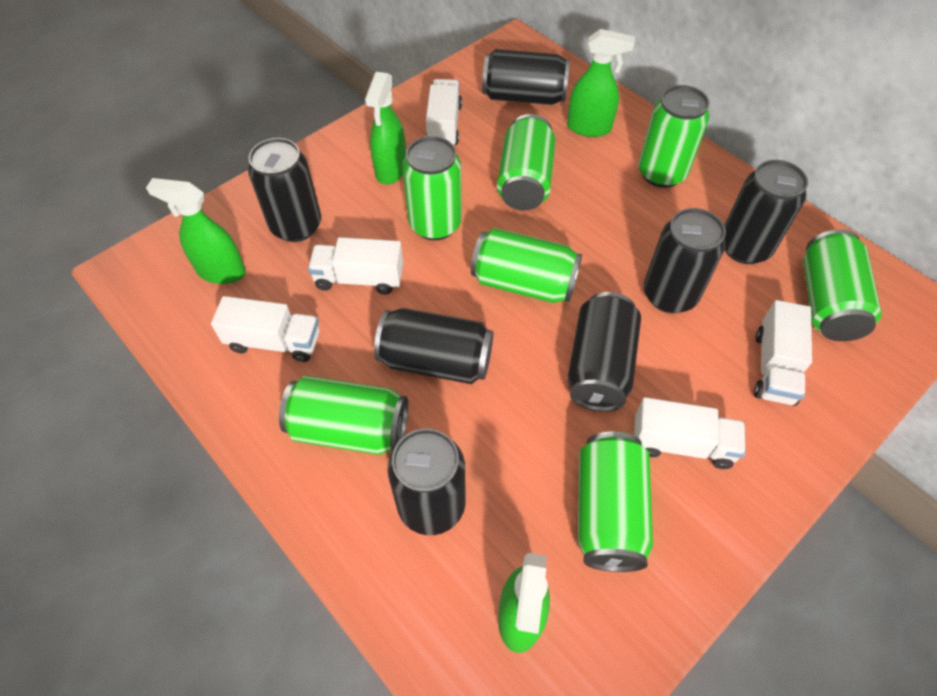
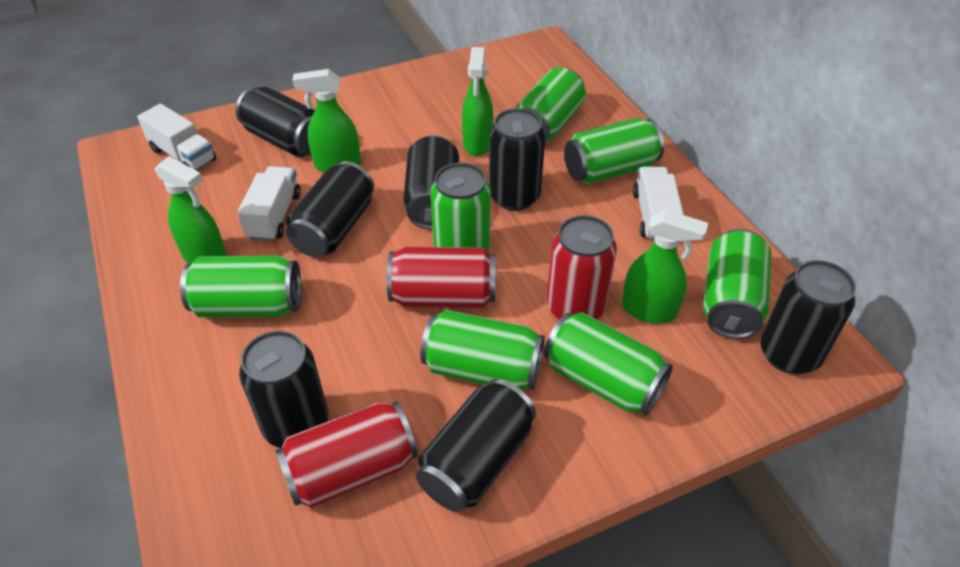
red can: 0 -> 3
white truck: 5 -> 3

